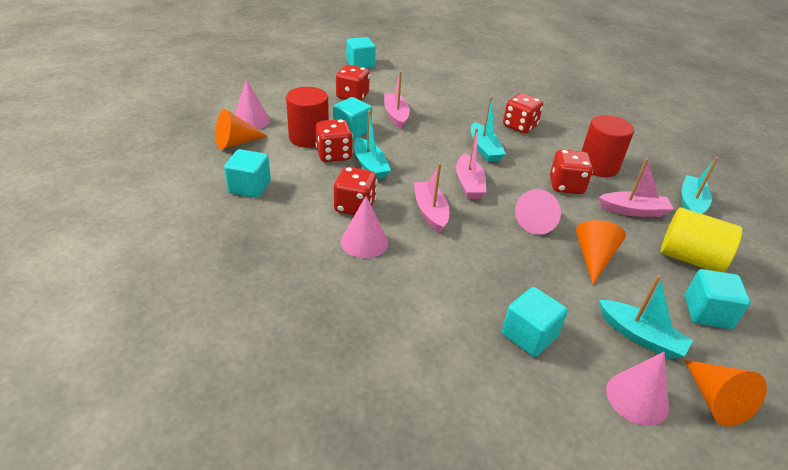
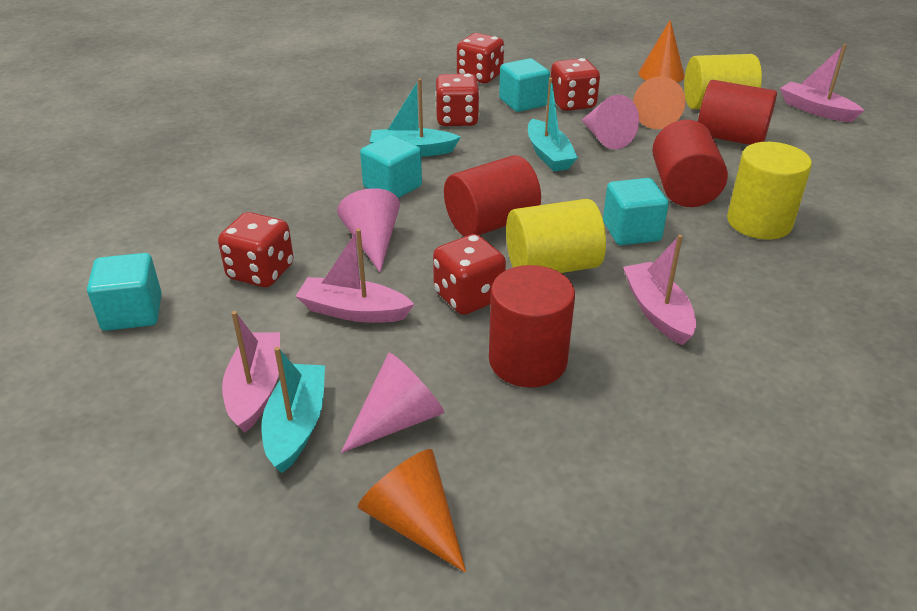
pink cone: 4 -> 3
red cylinder: 2 -> 4
turquoise boat: 4 -> 3
turquoise cube: 5 -> 4
yellow cylinder: 1 -> 3

